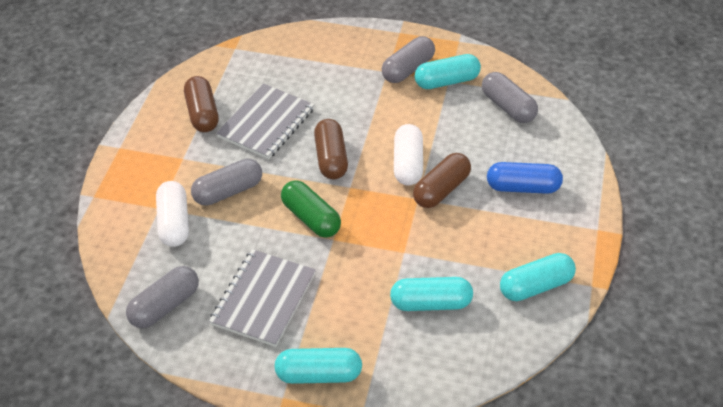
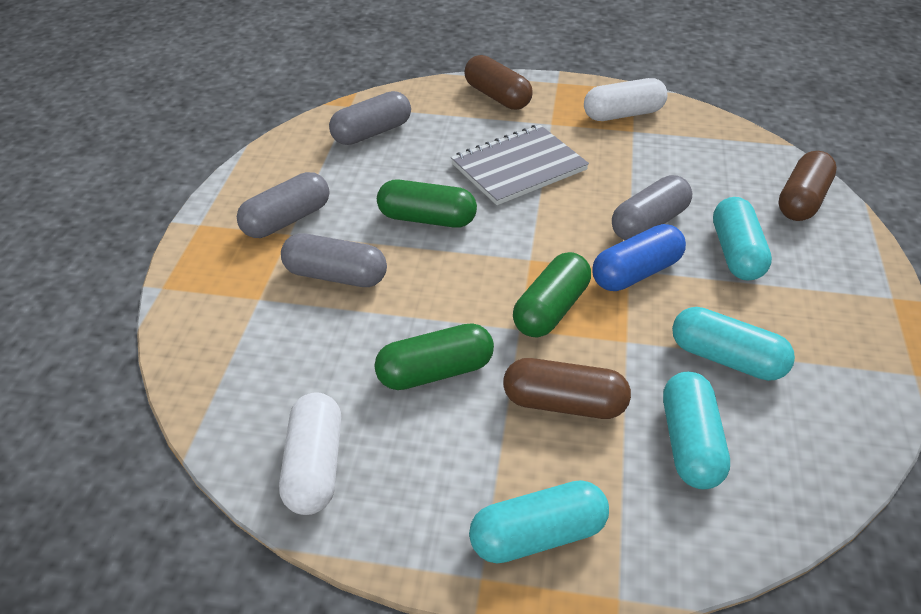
green capsule: 1 -> 3
grey notebook: 2 -> 1

